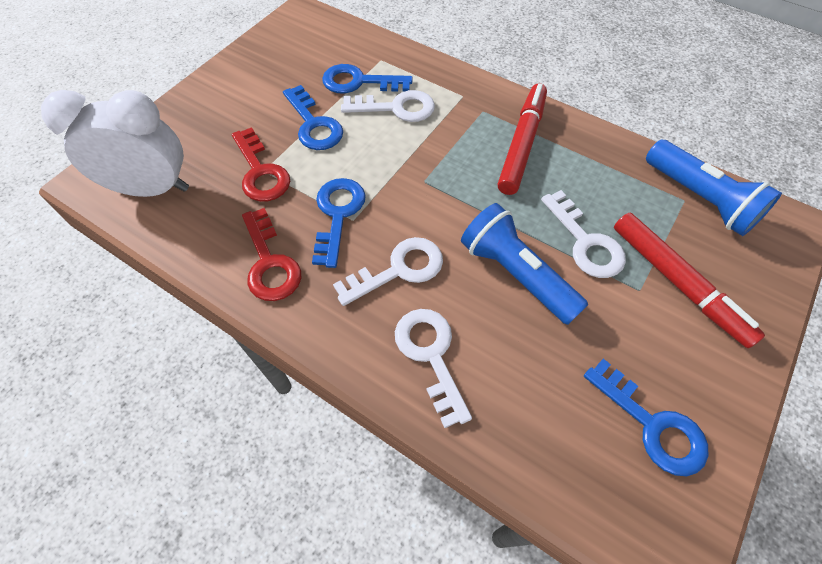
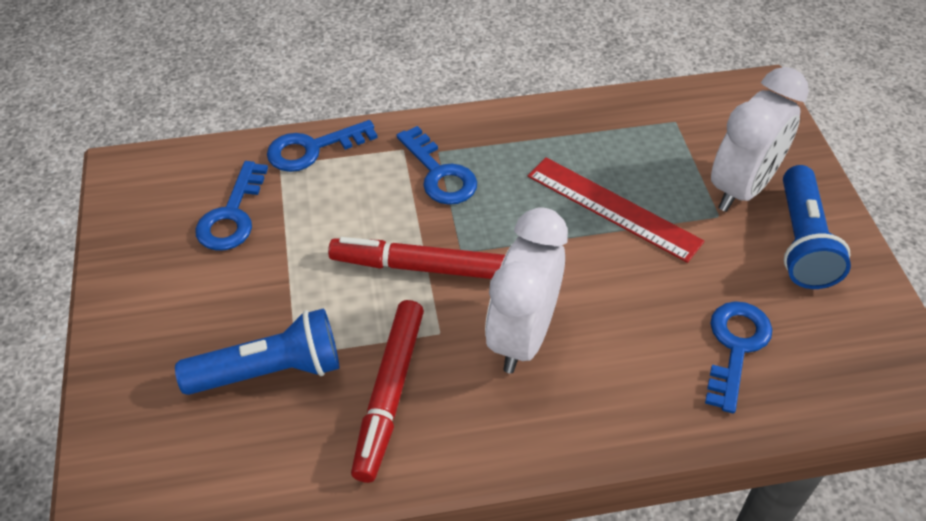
red key: 2 -> 0
red ruler: 0 -> 1
white clock: 1 -> 2
white key: 4 -> 0

